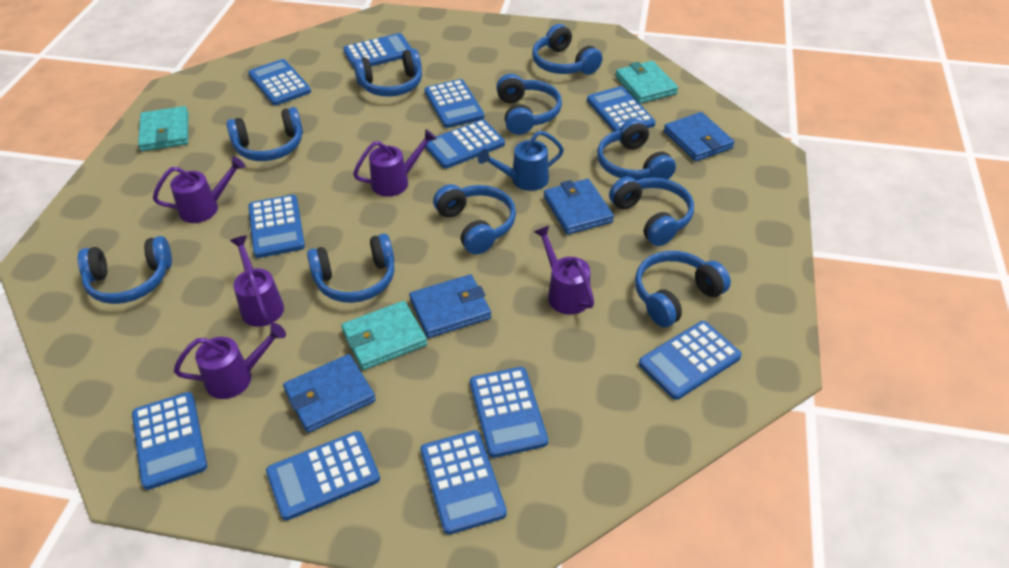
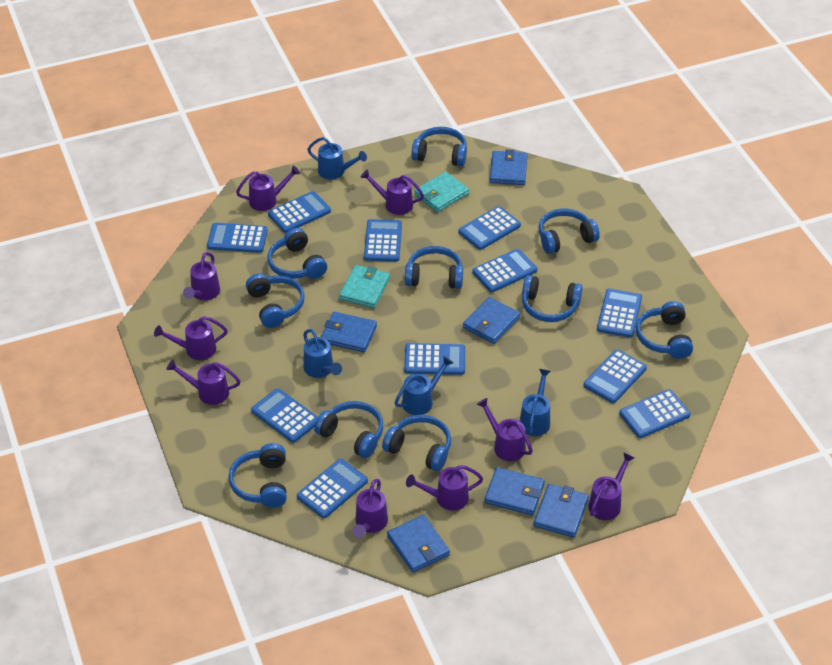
blue wallet: 4 -> 6
blue watering can: 1 -> 4
purple watering can: 5 -> 9
turquoise wallet: 3 -> 2

